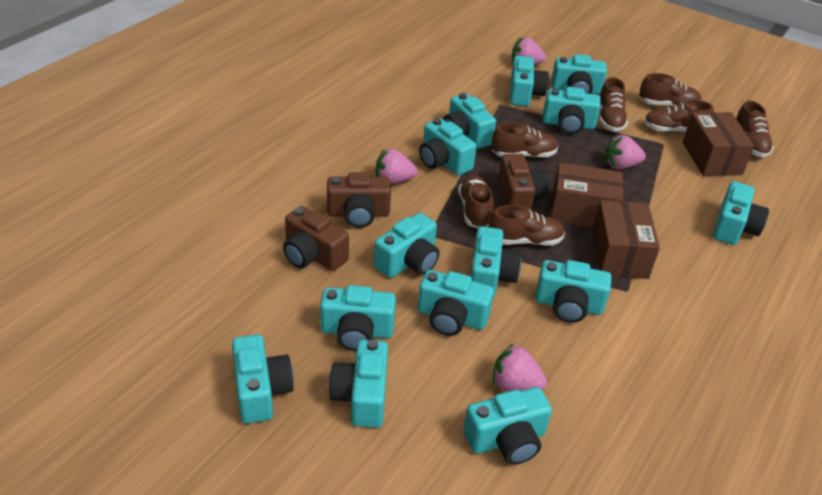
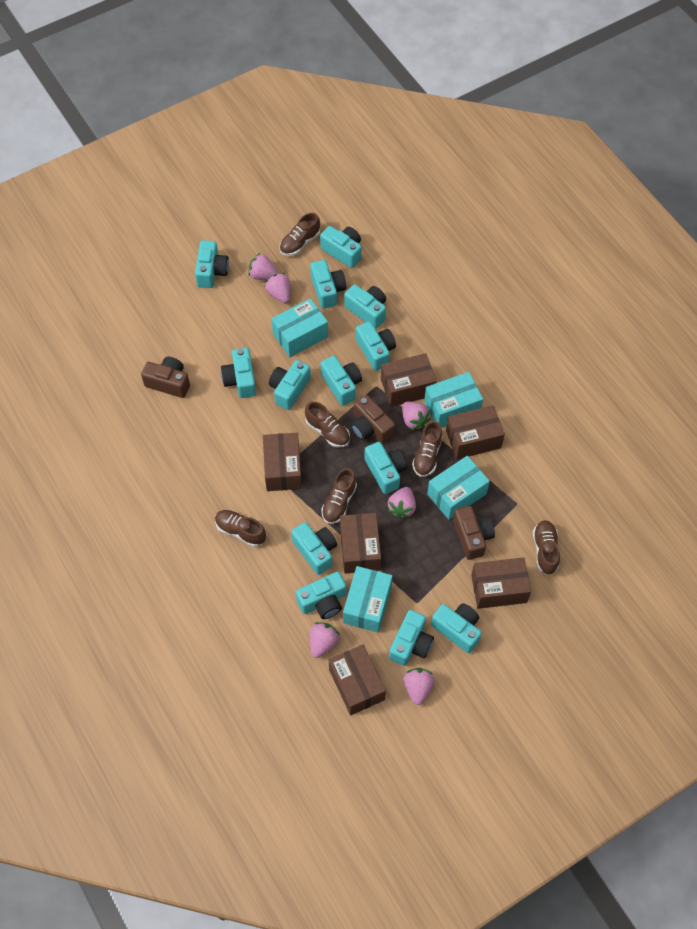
brown box: 3 -> 6
brown shoe: 7 -> 6
pink strawberry: 4 -> 6
turquoise box: 0 -> 4
turquoise camera: 14 -> 13

